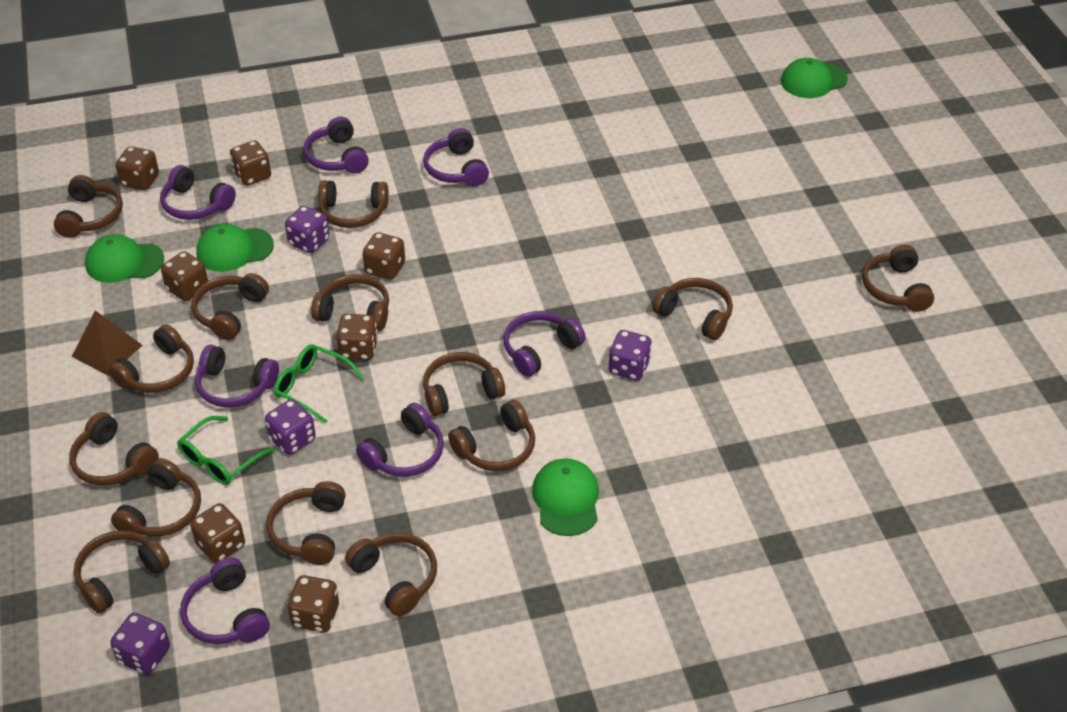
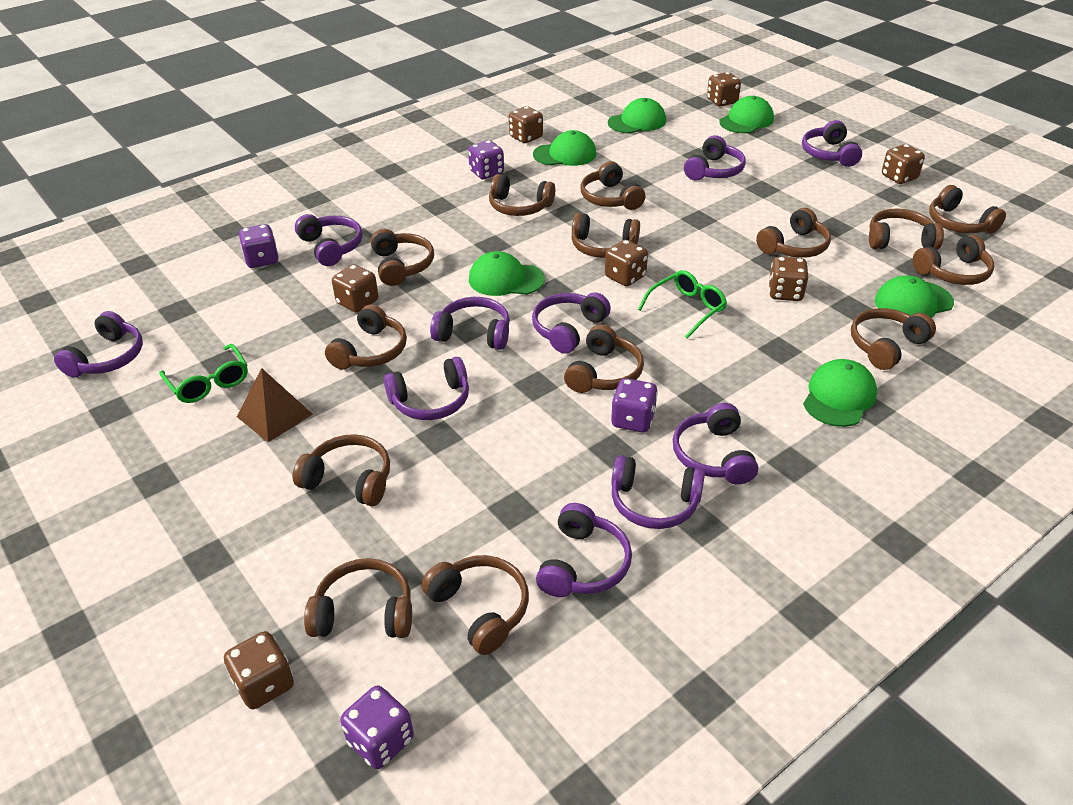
green cap: 4 -> 6
purple headphones: 7 -> 10

